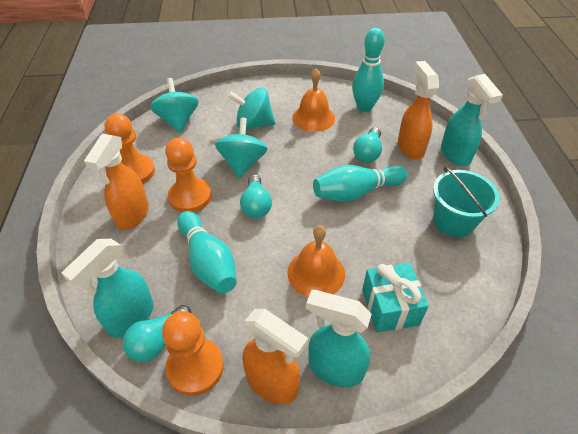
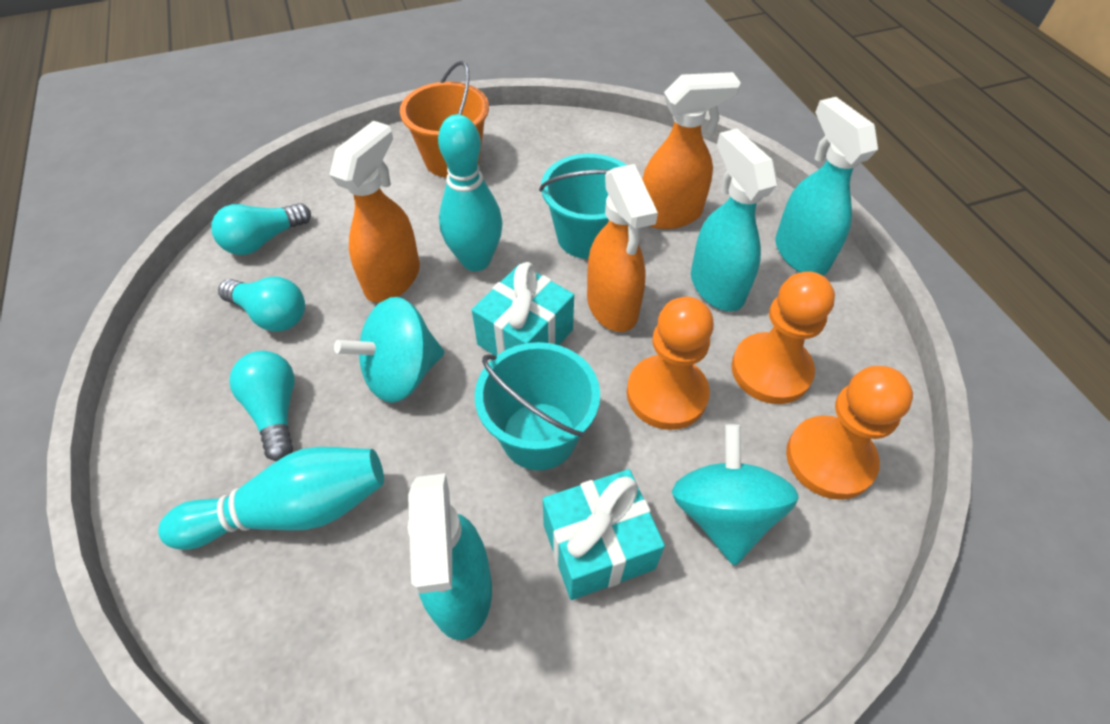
orange bell: 2 -> 0
orange bucket: 0 -> 1
turquoise bowling pin: 3 -> 2
turquoise bucket: 1 -> 2
turquoise gift: 1 -> 2
turquoise spinning top: 3 -> 2

